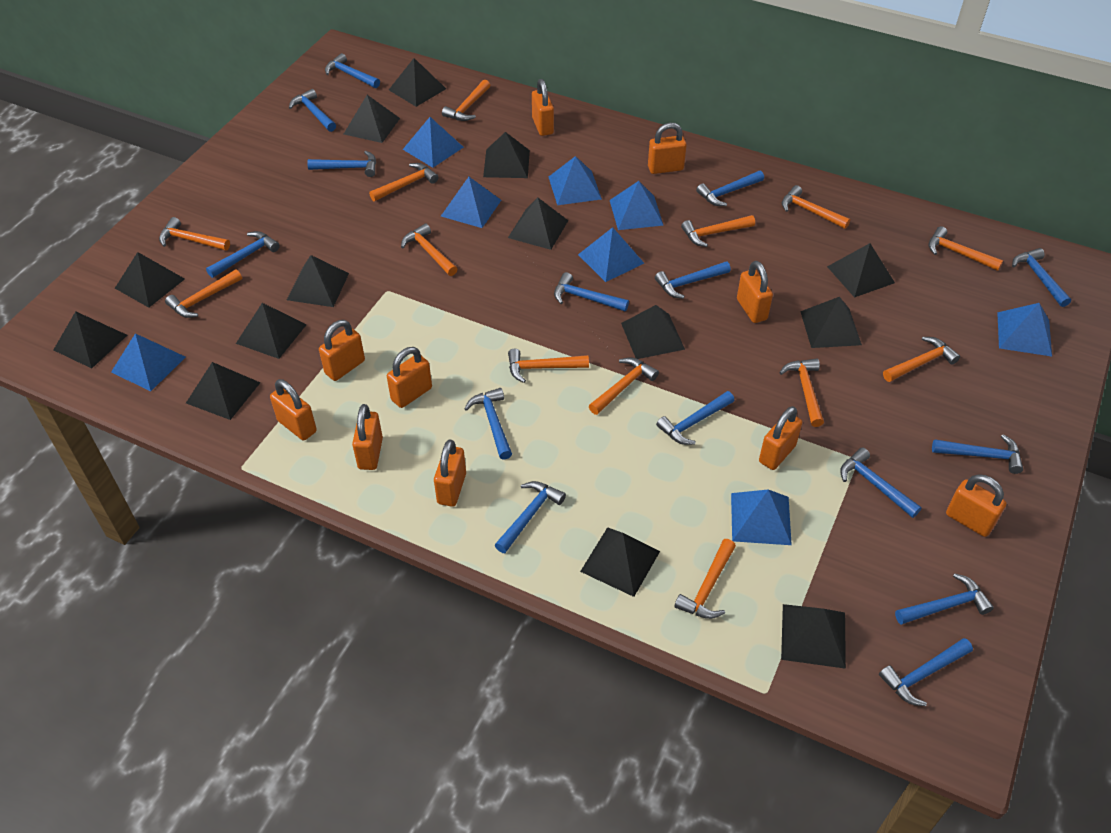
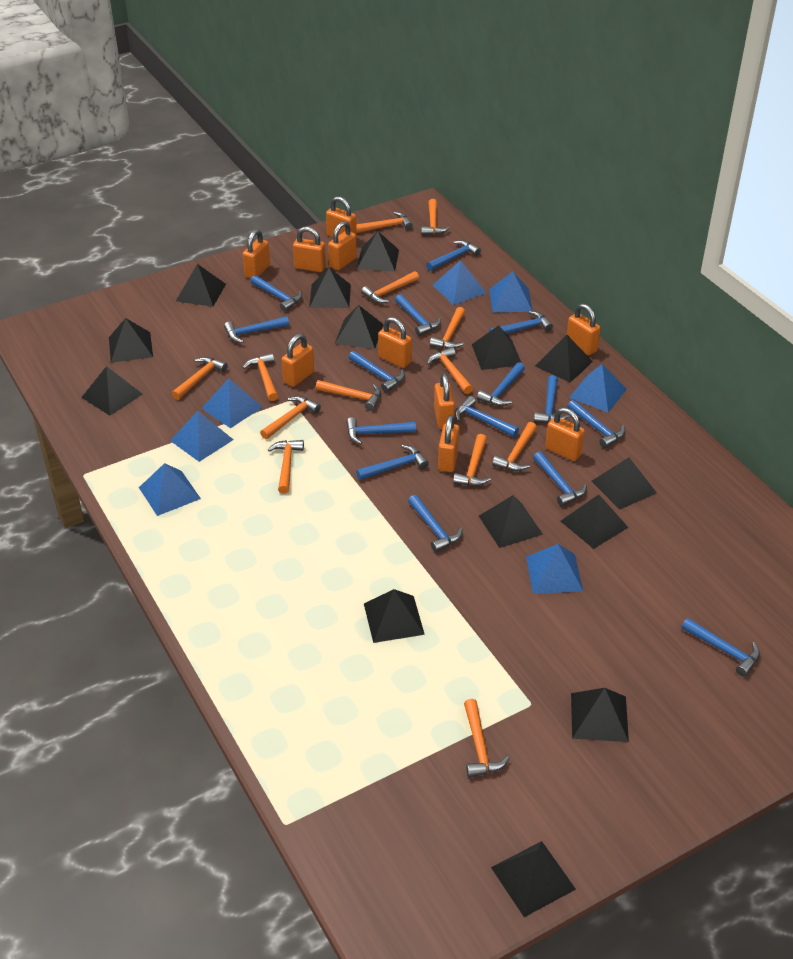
blue pyramid: 8 -> 7

